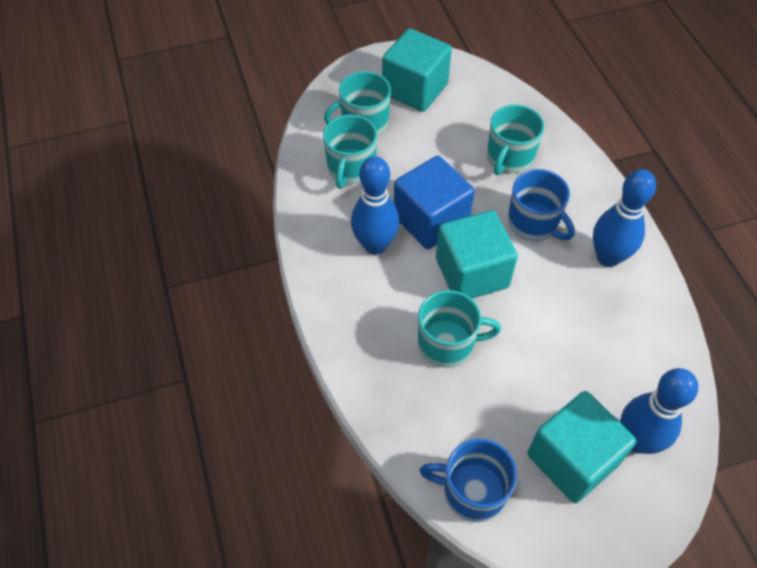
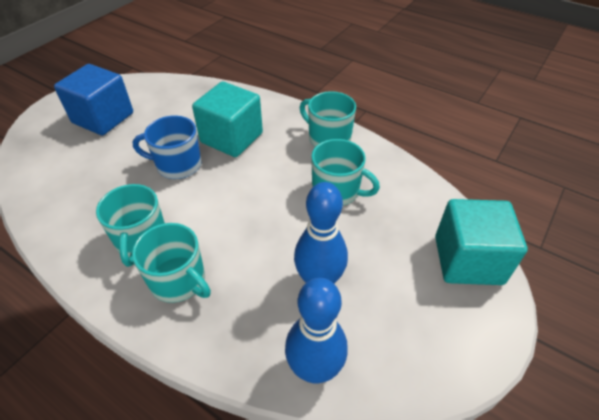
blue bowling pin: 3 -> 2
blue mug: 2 -> 1
turquoise cube: 3 -> 2

